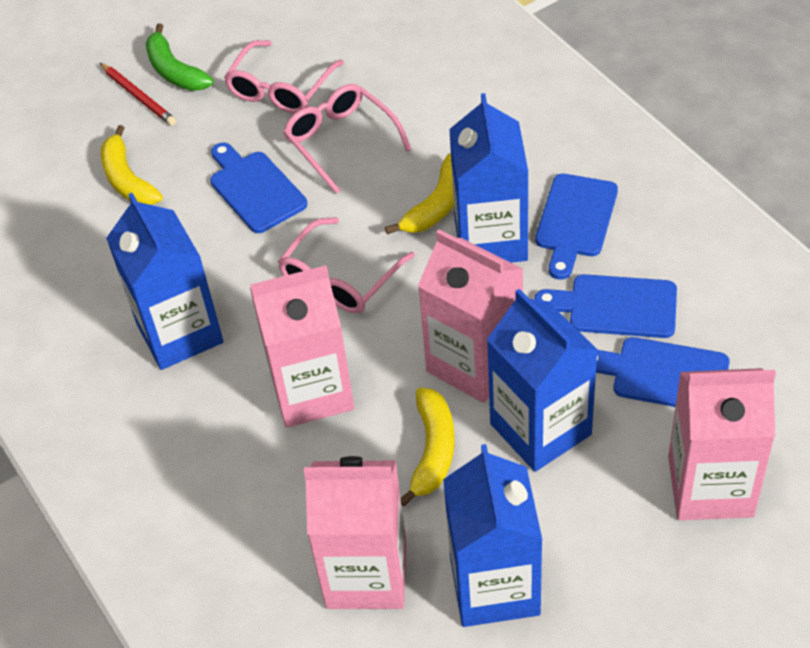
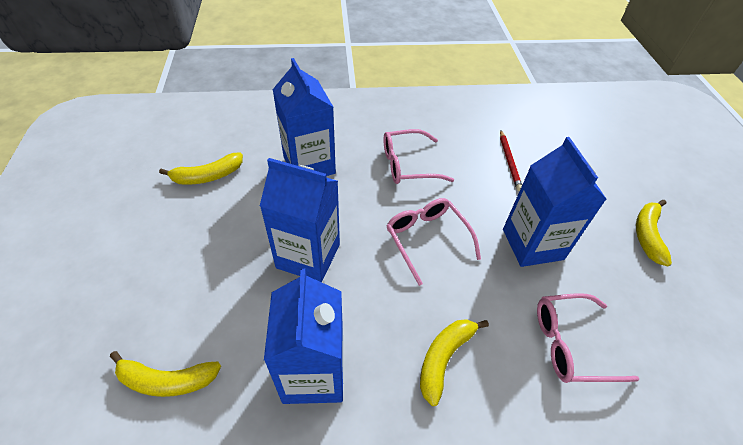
blue cutting board: 4 -> 0
green banana: 1 -> 0
pink carton: 4 -> 0
yellow banana: 3 -> 4

